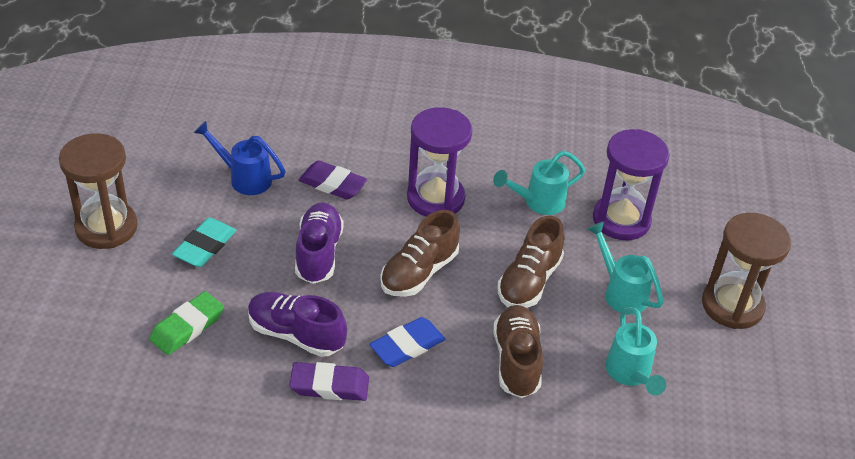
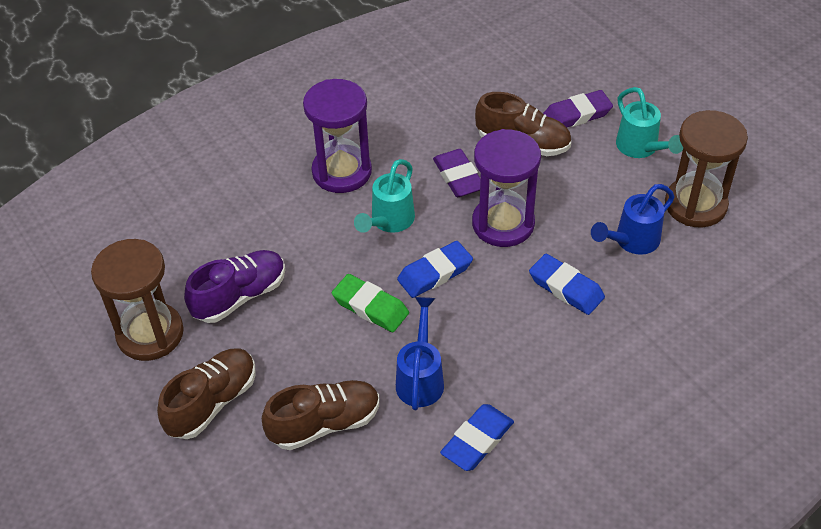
blue eraser: 1 -> 3
blue watering can: 1 -> 2
purple shoe: 2 -> 1
turquoise eraser: 1 -> 0
turquoise watering can: 3 -> 2

